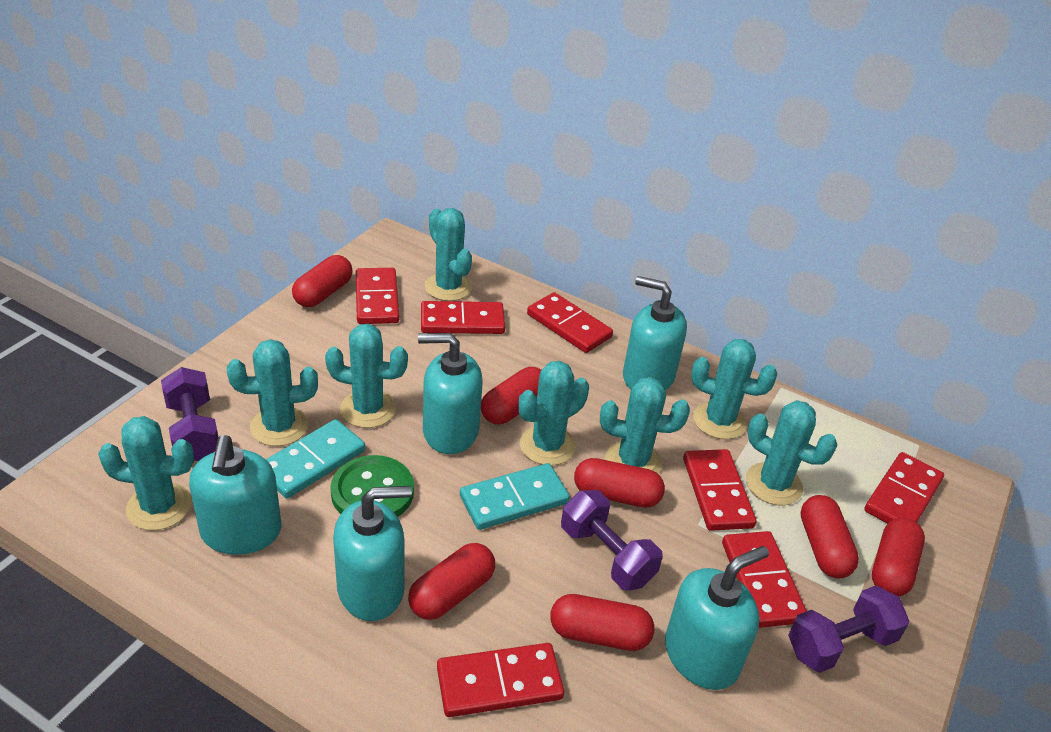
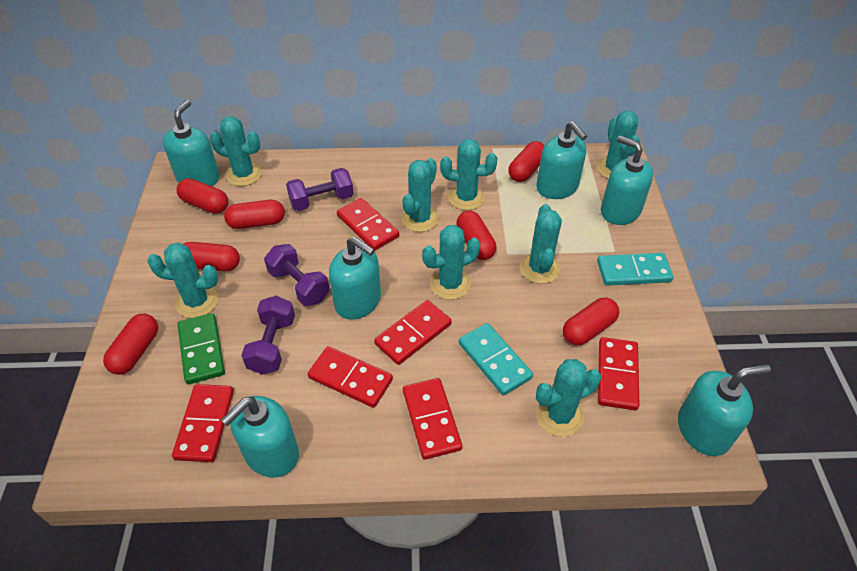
green button: 1 -> 0
green domino: 0 -> 1
red domino: 7 -> 6
turquoise soap dispenser: 5 -> 6

